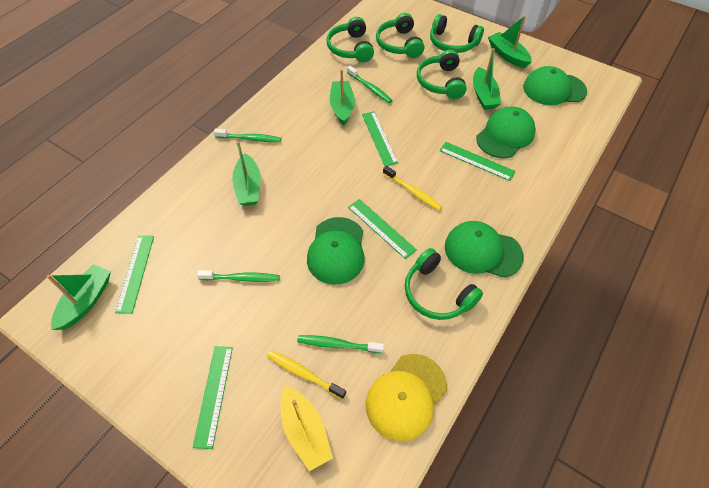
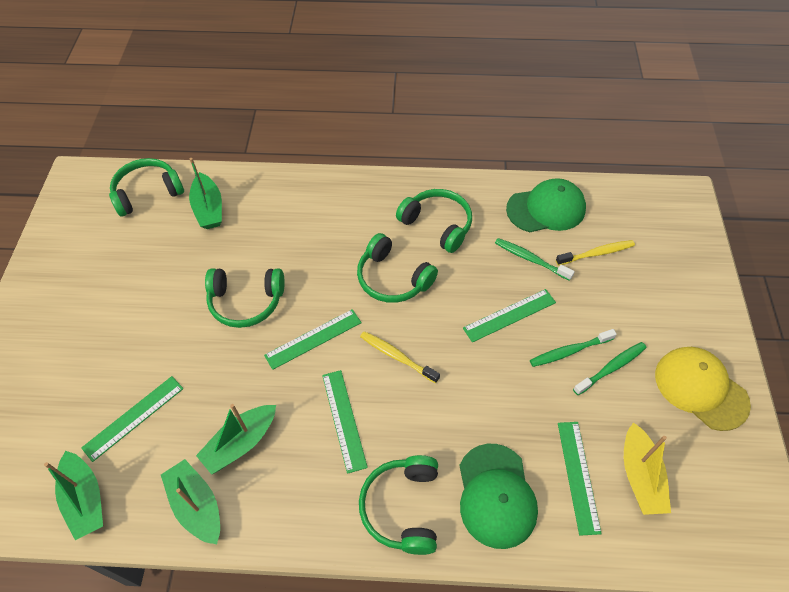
green boat: 5 -> 4
green cap: 4 -> 2
green toothbrush: 4 -> 3

